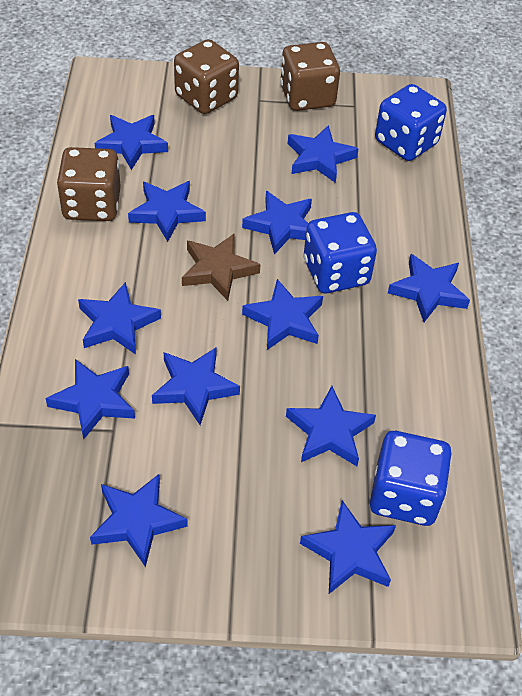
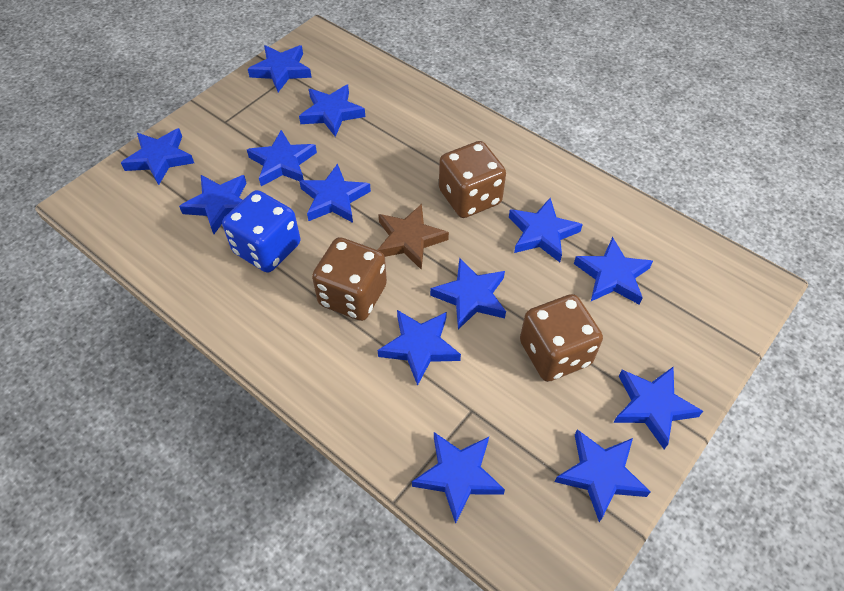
blue dice: 3 -> 1
blue star: 12 -> 13

